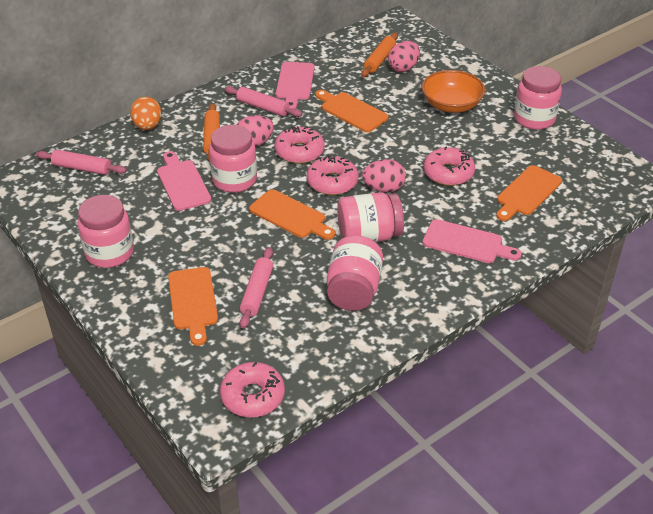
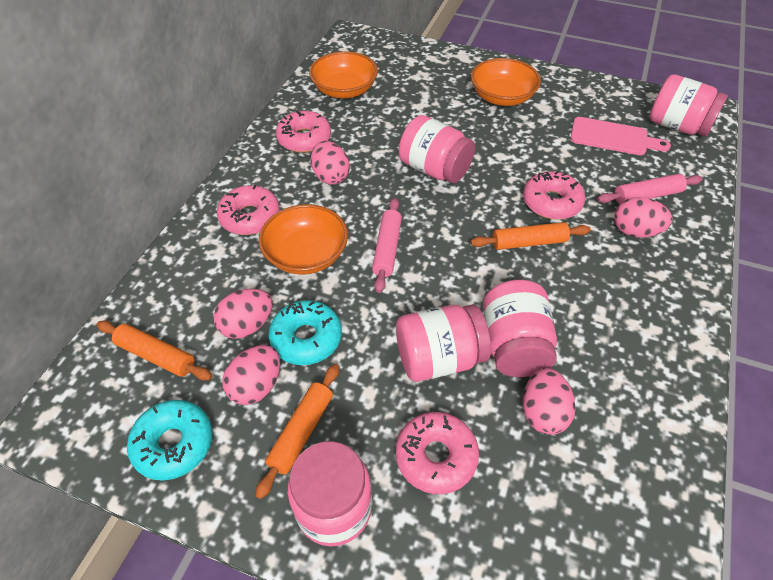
orange bowl: 1 -> 3
orange cutting board: 4 -> 0
orange egg: 1 -> 0
orange rolling pin: 2 -> 3
pink cutting board: 3 -> 1
pink egg: 3 -> 5
pink rolling pin: 3 -> 2
turquoise donut: 0 -> 2

